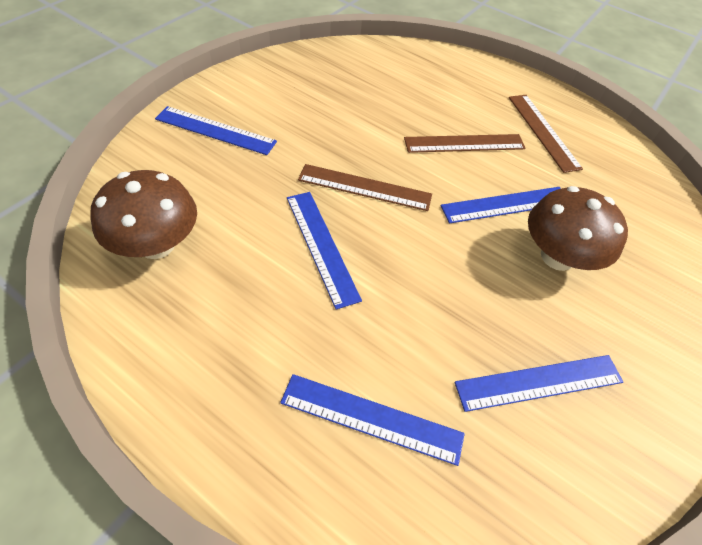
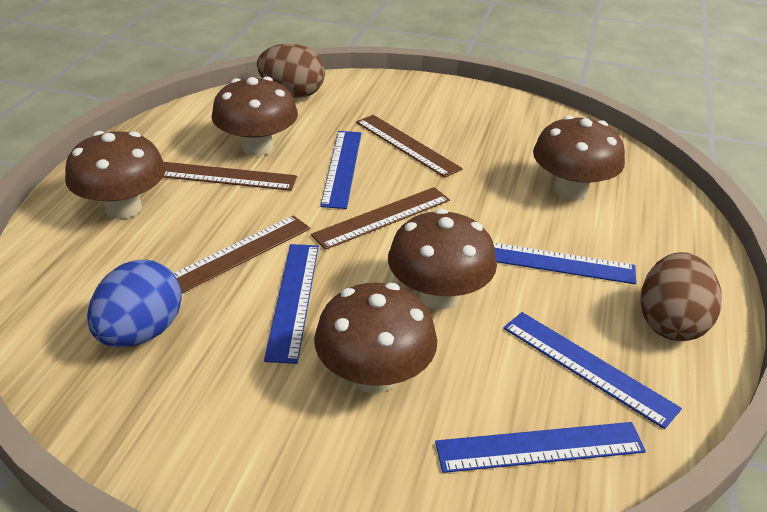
blue egg: 0 -> 1
brown egg: 0 -> 2
brown mushroom: 2 -> 5
brown ruler: 3 -> 4

